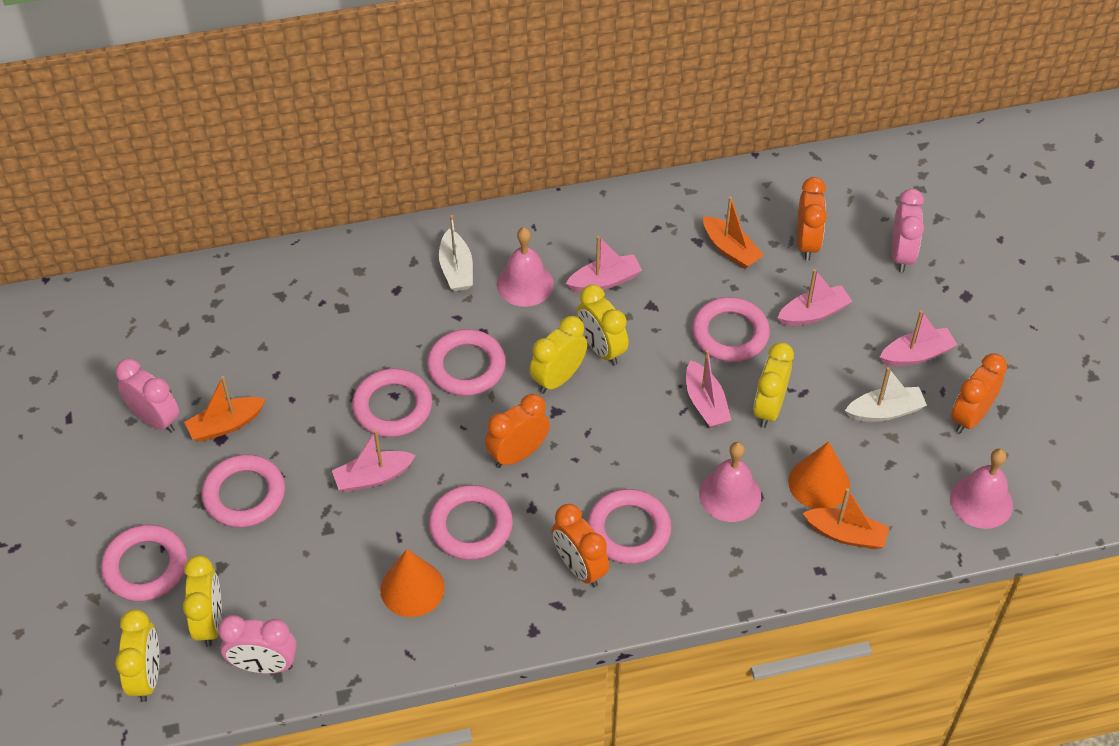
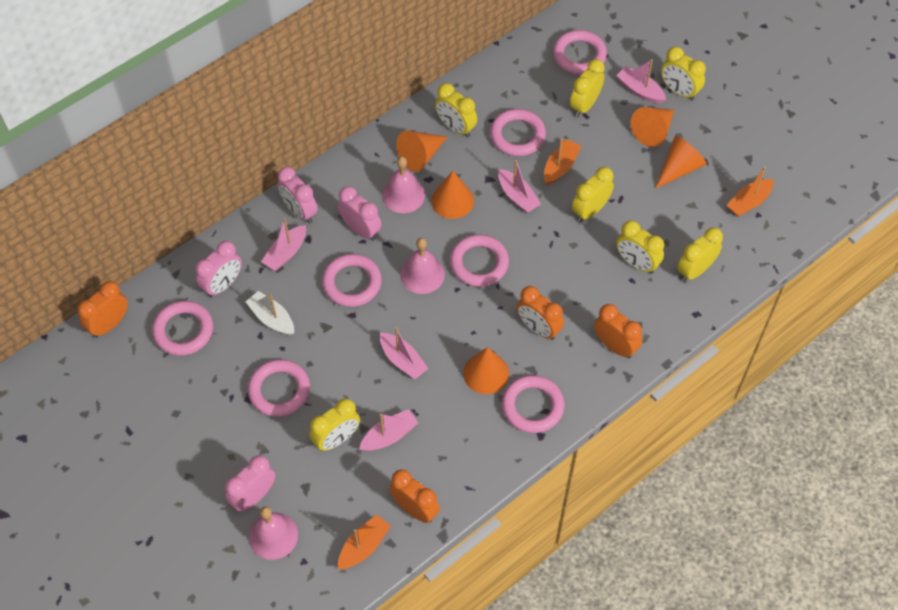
orange cone: 2 -> 5
pink clock: 3 -> 4
white boat: 2 -> 1
yellow clock: 5 -> 7

